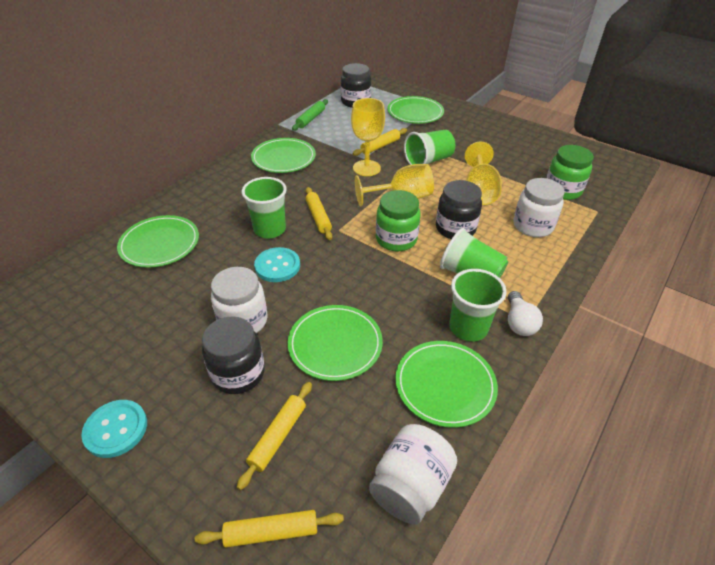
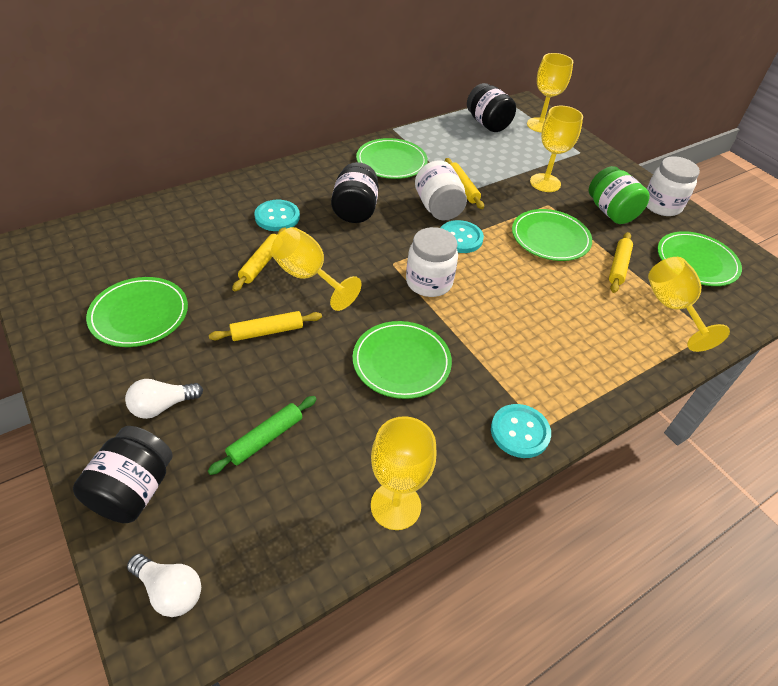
green cup: 4 -> 0
green jar: 2 -> 1
turquoise button: 2 -> 3
white light bulb: 1 -> 2
yellow goblet: 3 -> 5

